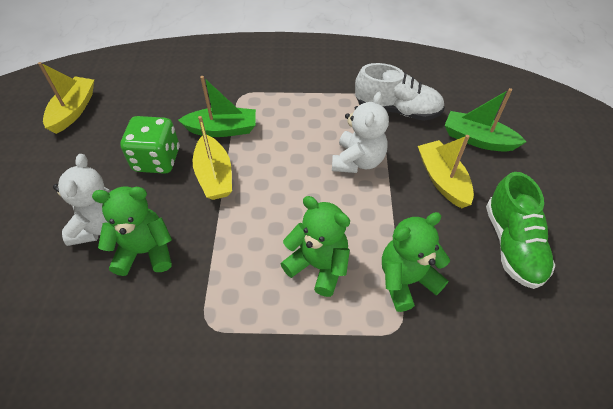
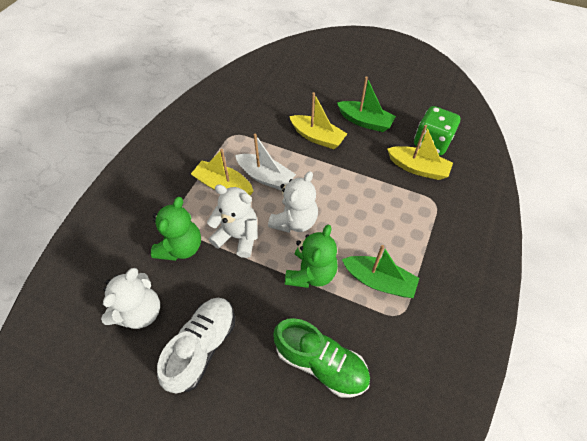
green teddy bear: 3 -> 2
white boat: 0 -> 1
white teddy bear: 2 -> 3

